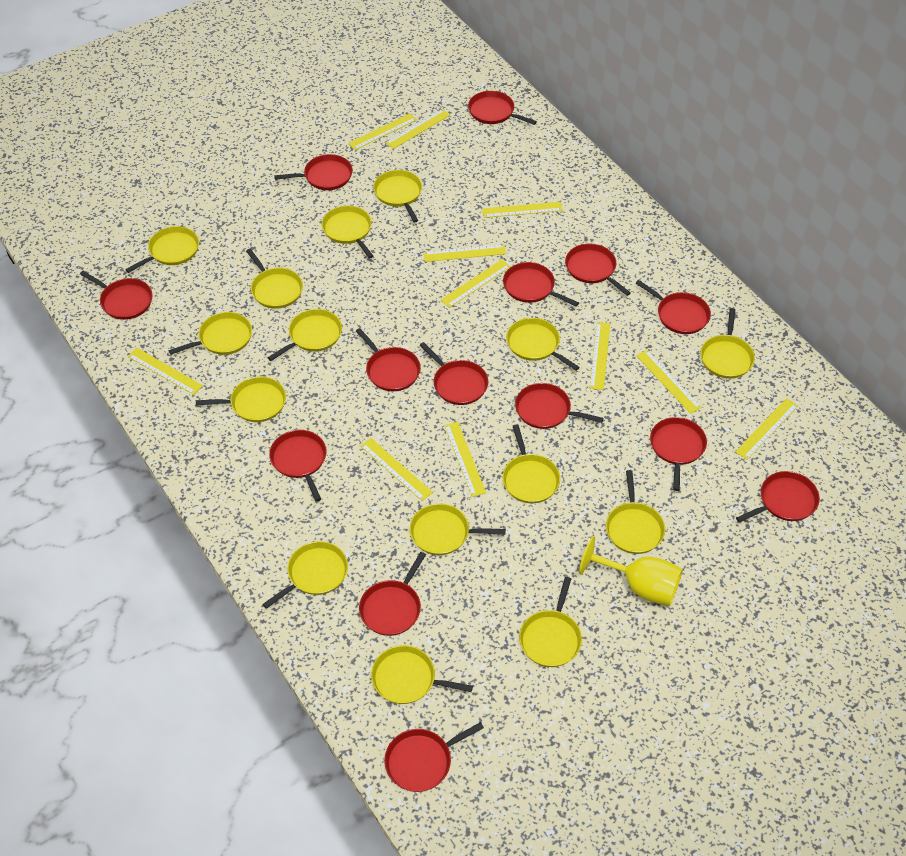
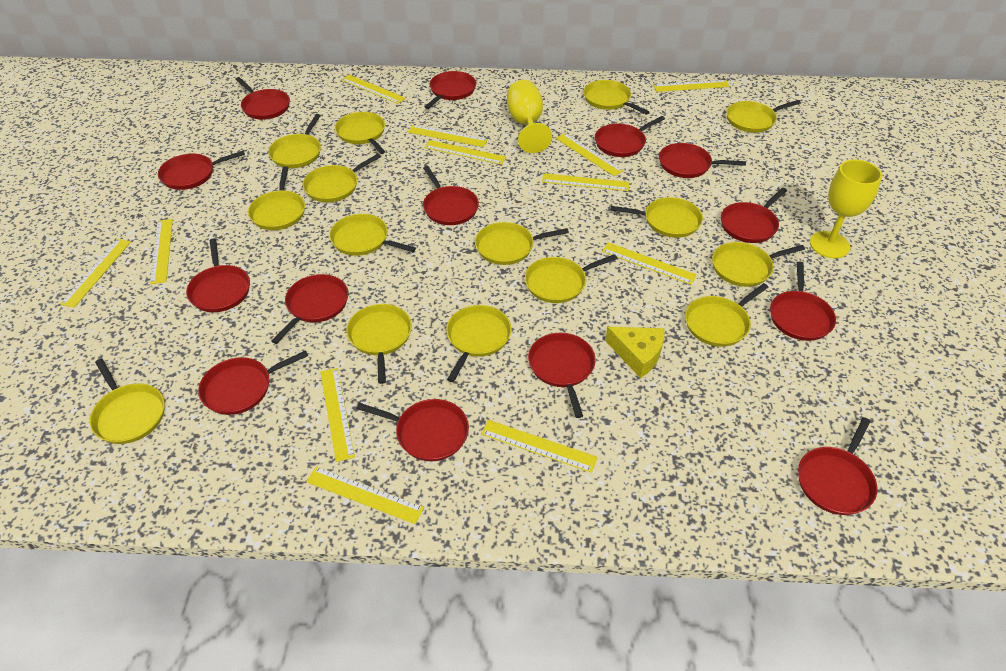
yellow cheese: 0 -> 1
yellow goblet: 1 -> 2
yellow ruler: 11 -> 12

